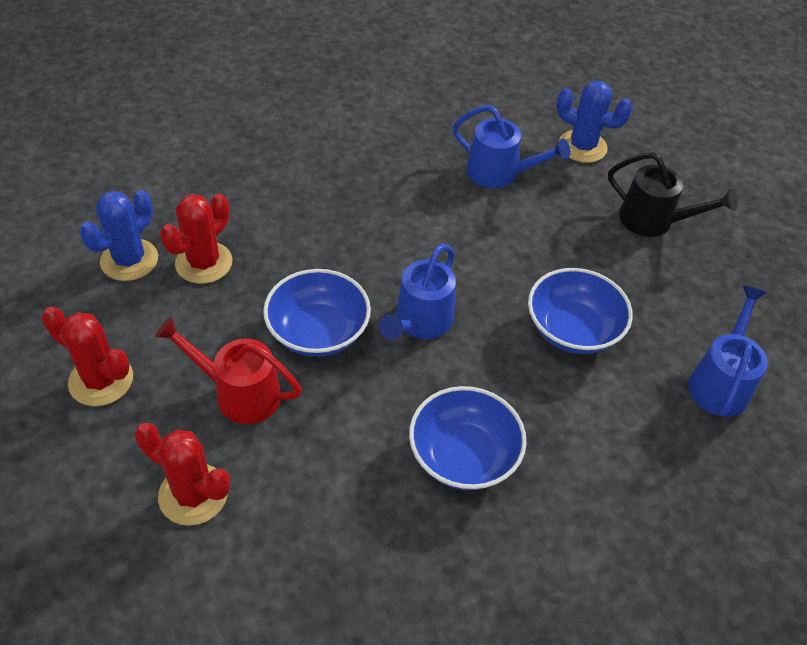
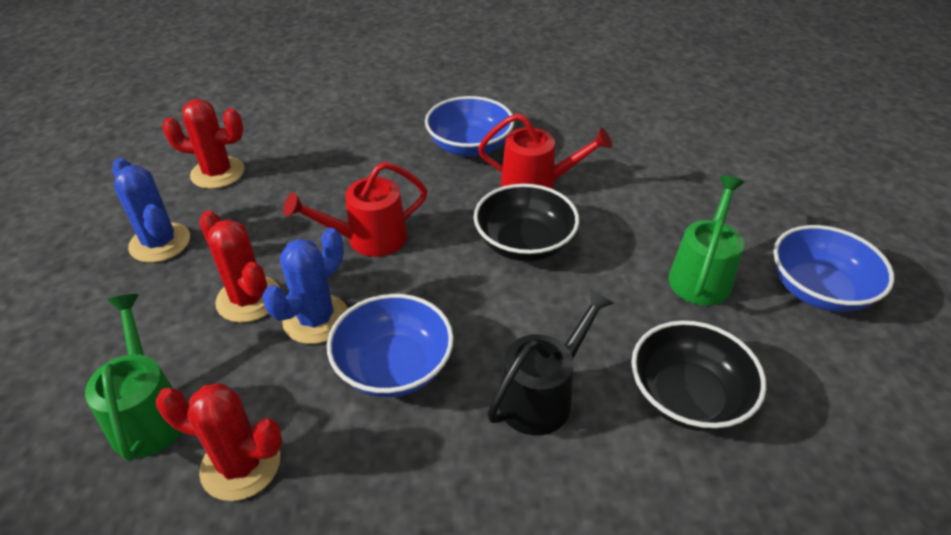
black bowl: 0 -> 2
blue watering can: 3 -> 0
green watering can: 0 -> 2
red watering can: 1 -> 2

